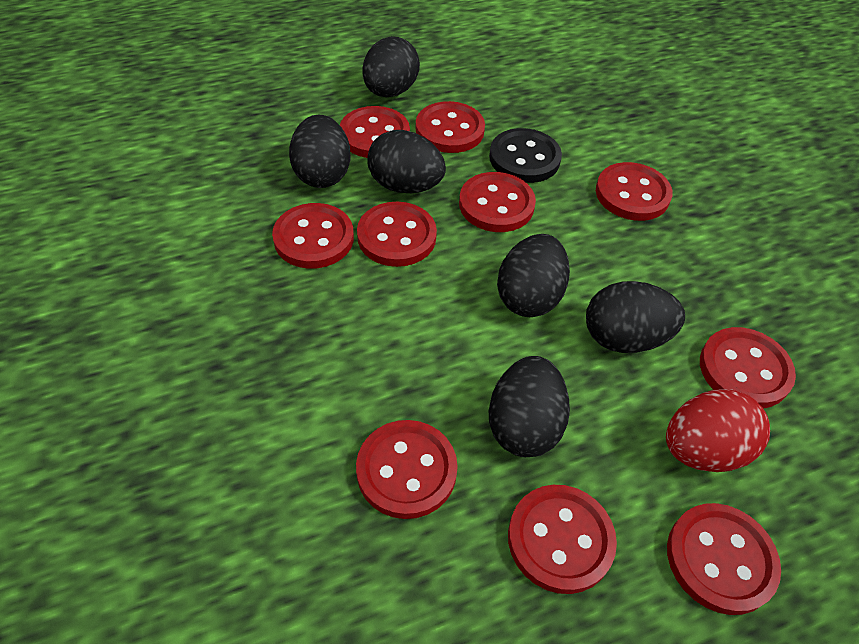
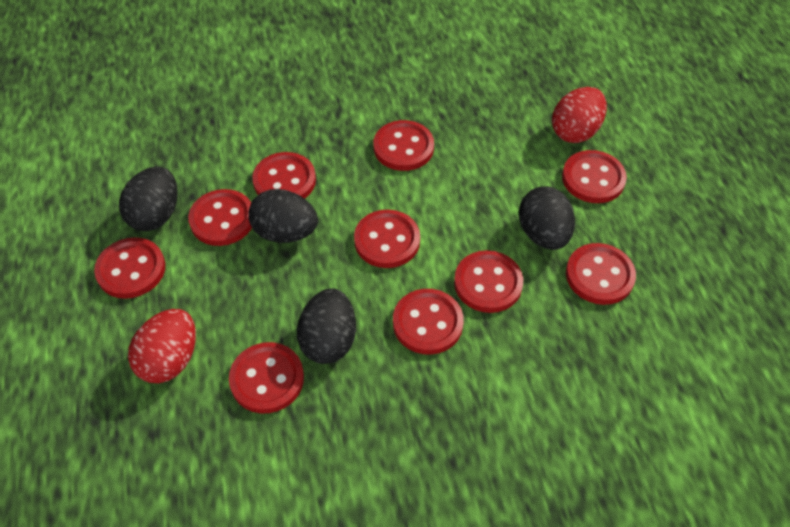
black button: 1 -> 0
black egg: 6 -> 4
red egg: 1 -> 2

